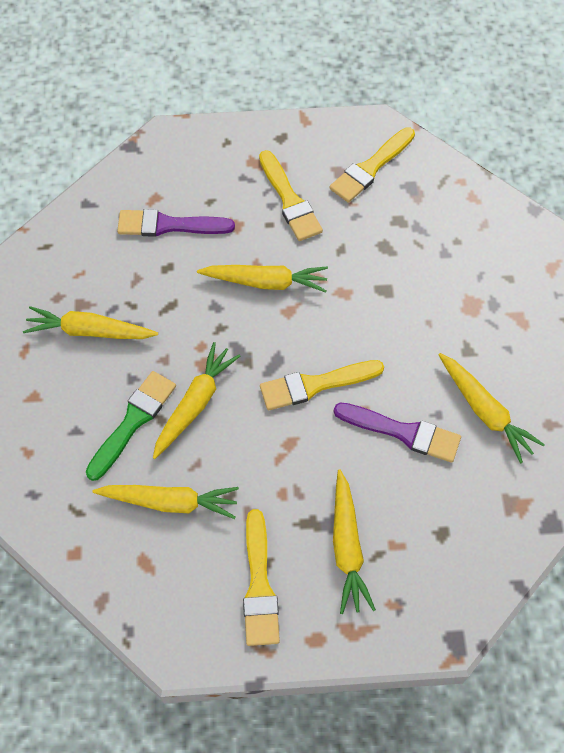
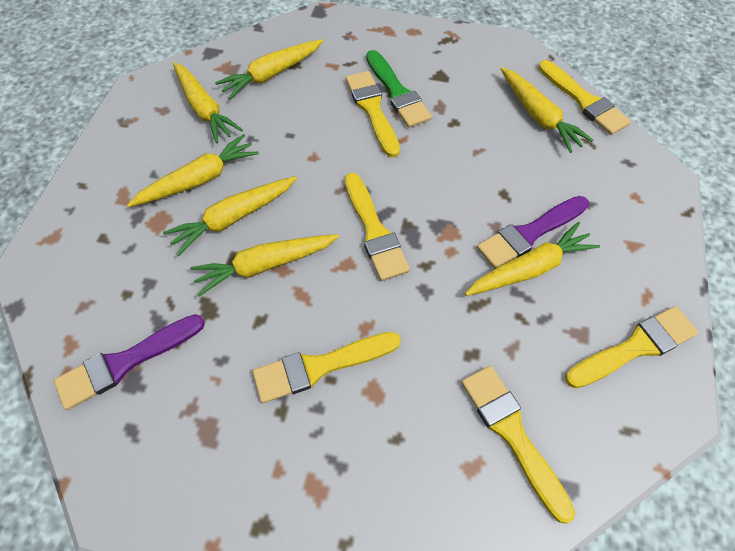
yellow brush: 4 -> 6
yellow carrot: 6 -> 7

